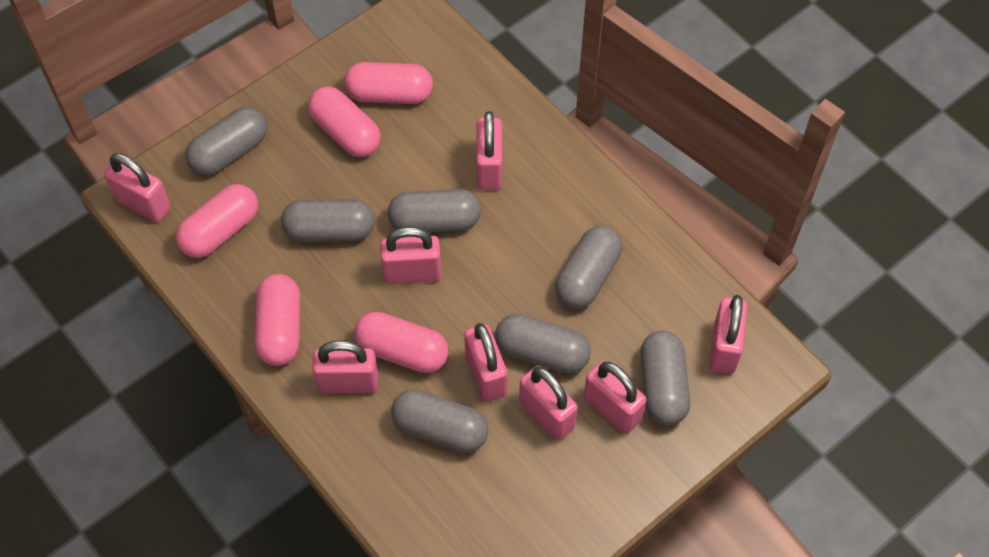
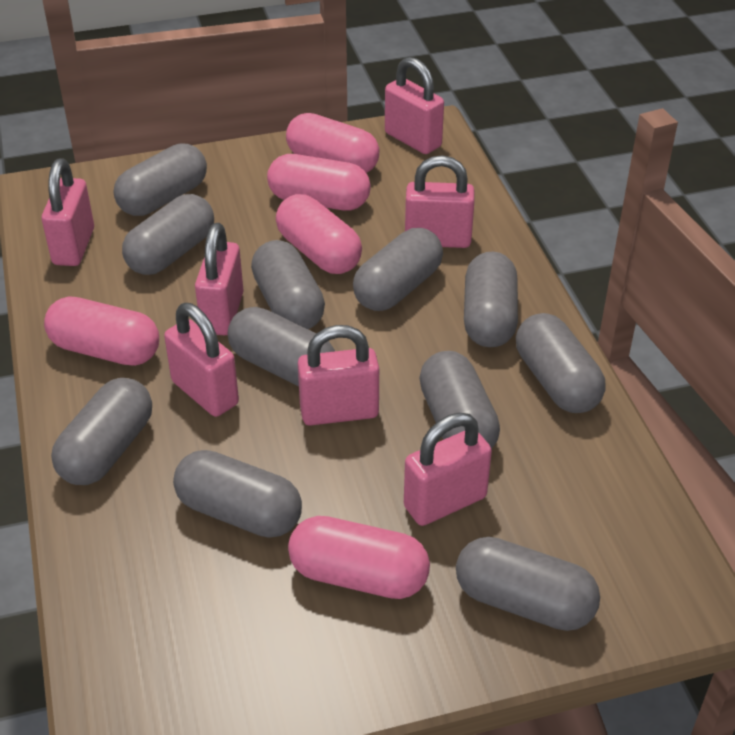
grey capsule: 7 -> 11
pink padlock: 8 -> 7

